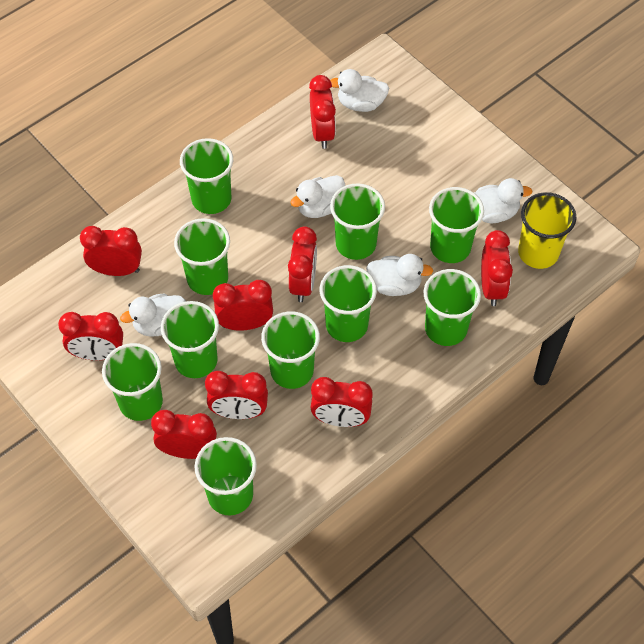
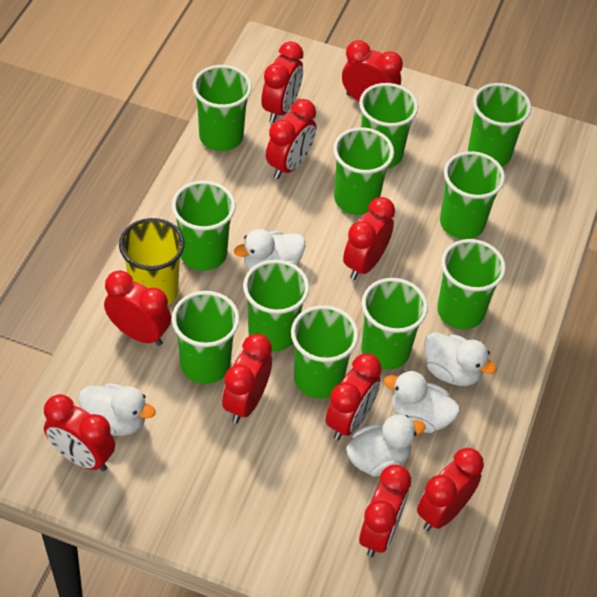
green cup: 10 -> 11
red clock: 9 -> 10

